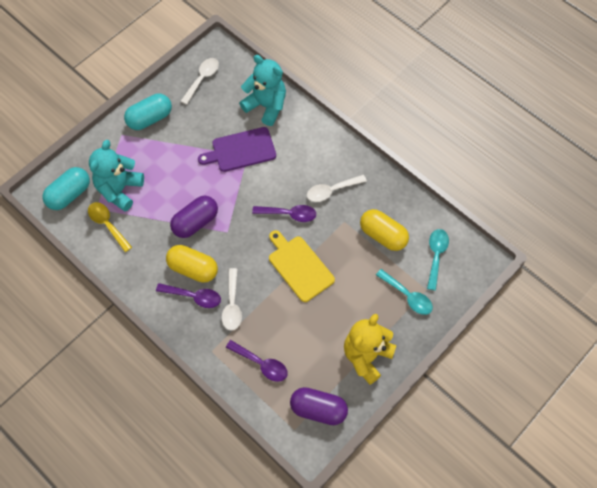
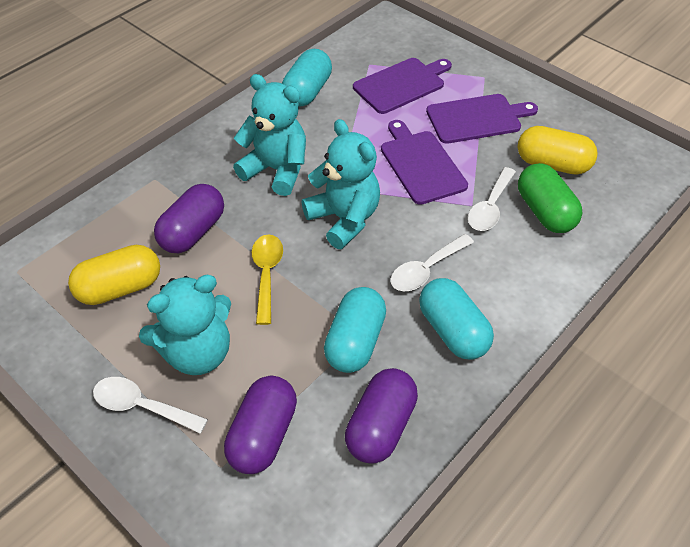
green capsule: 0 -> 1
purple capsule: 2 -> 3
purple cutting board: 1 -> 3
purple spoon: 3 -> 0
turquoise capsule: 2 -> 3
turquoise spoon: 2 -> 0
turquoise teddy bear: 2 -> 3
yellow cutting board: 1 -> 0
yellow teddy bear: 1 -> 0

